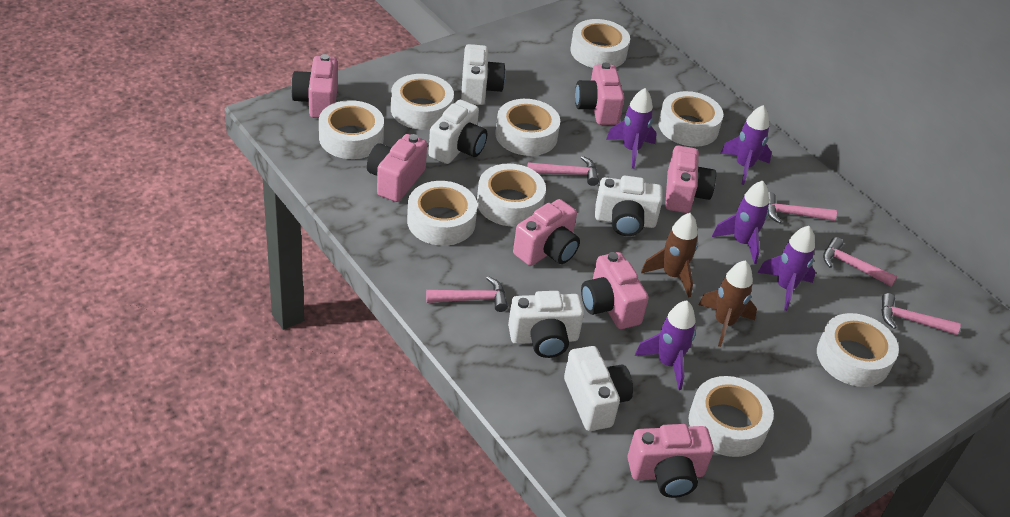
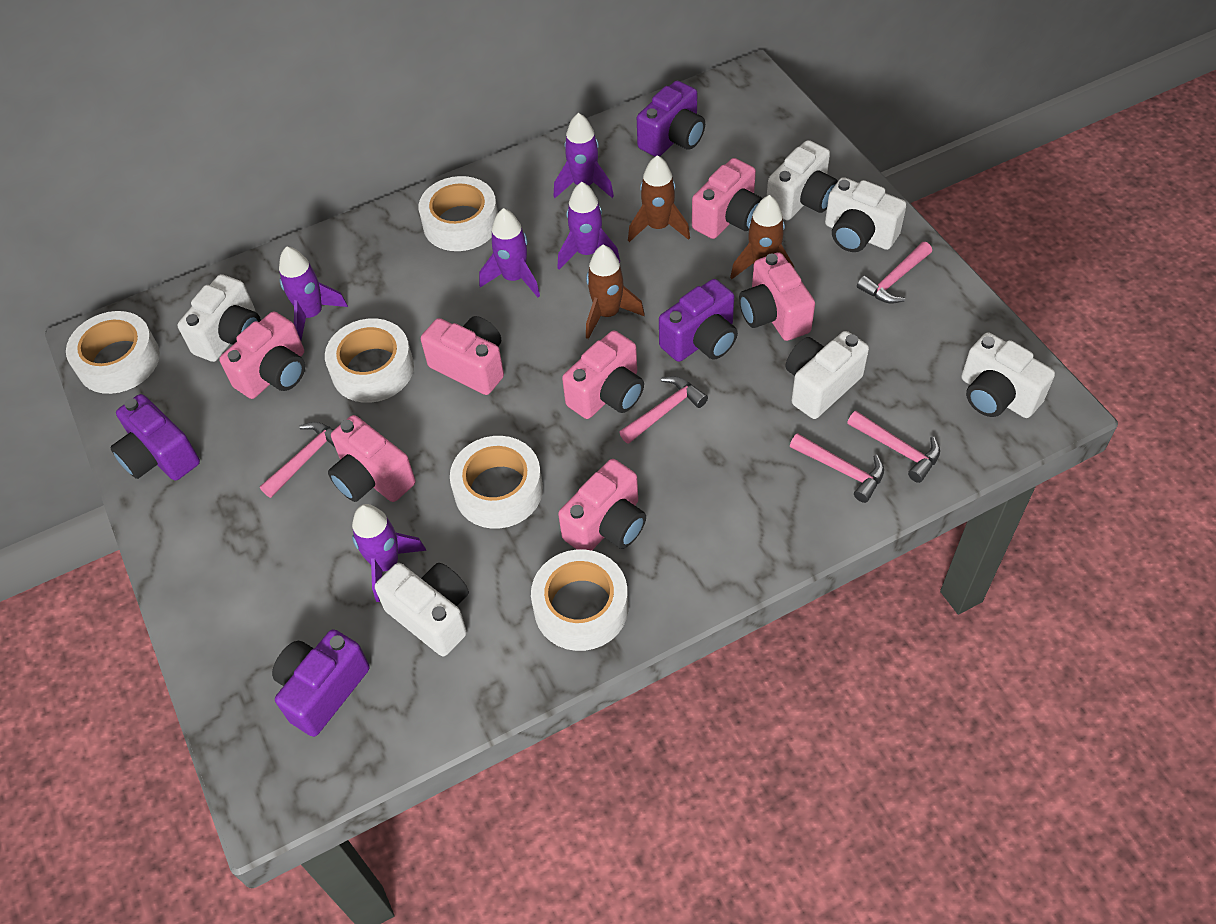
brown rocket: 2 -> 3
purple camera: 0 -> 4
white camera: 5 -> 6
white tape: 9 -> 5

